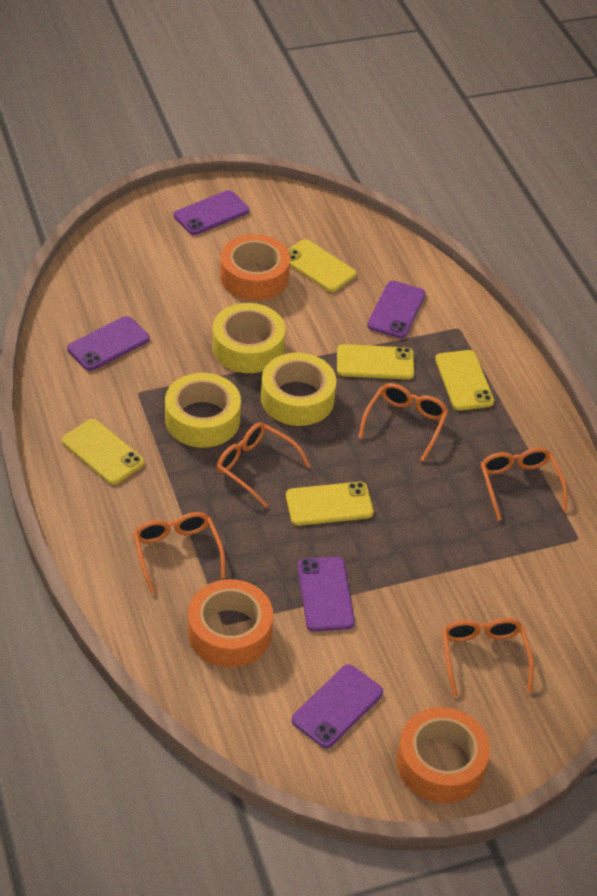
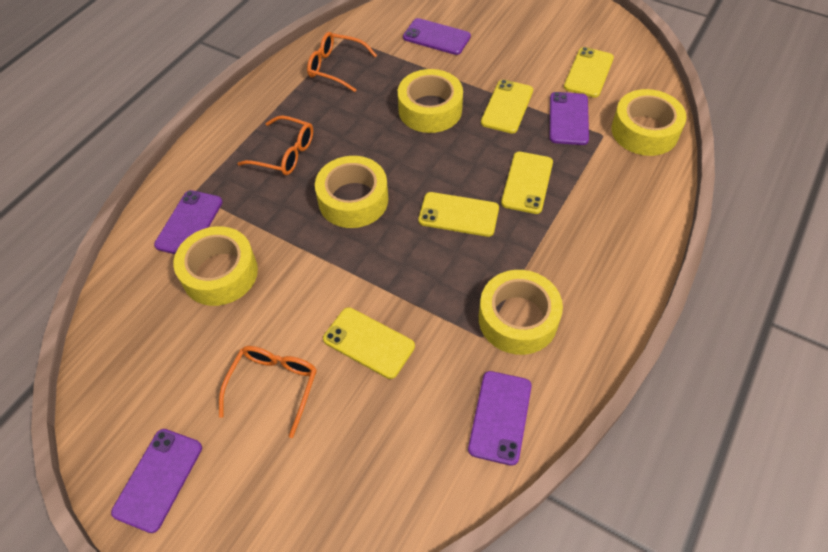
orange glasses: 5 -> 3
orange tape: 3 -> 0
yellow tape: 3 -> 5

